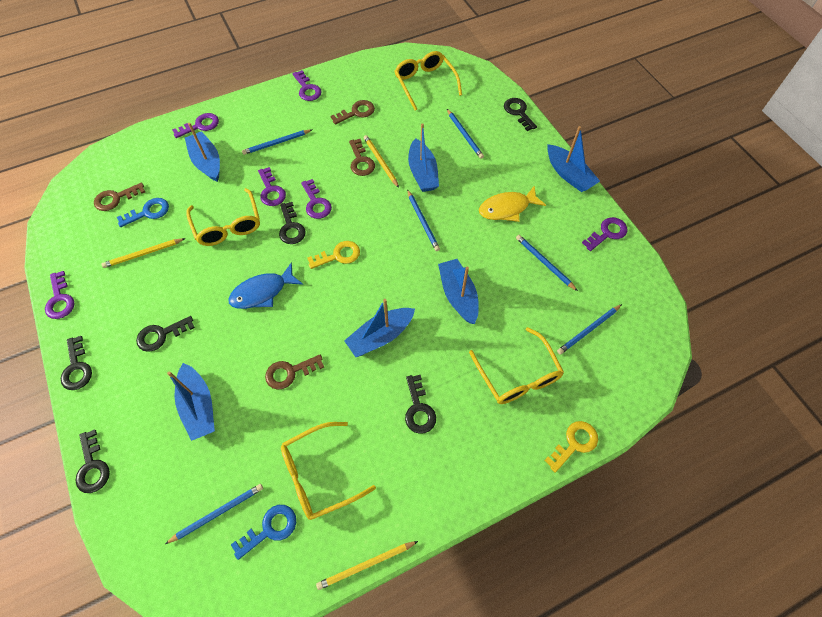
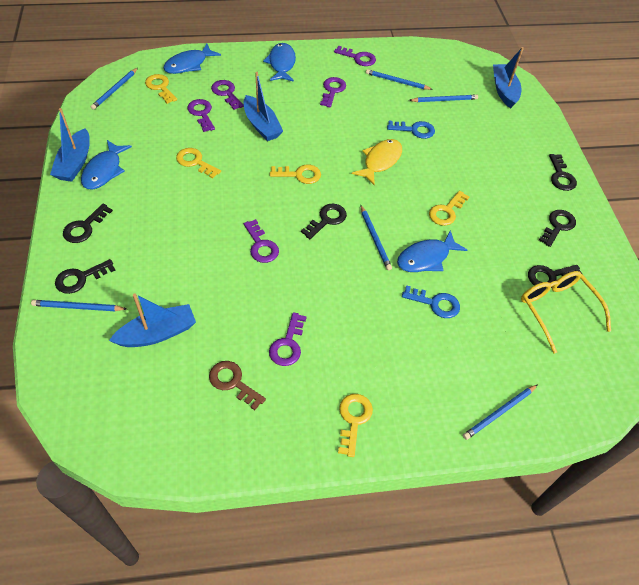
blue boat: 6 -> 4
blue fish: 1 -> 4
brown key: 4 -> 1
yellow glasses: 4 -> 1
yellow key: 2 -> 5
yellow pencil: 3 -> 0

